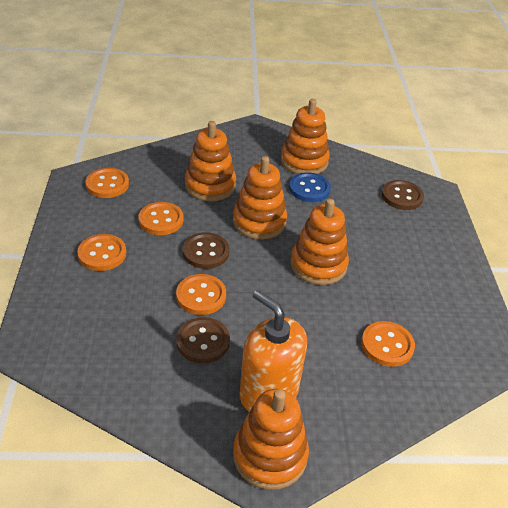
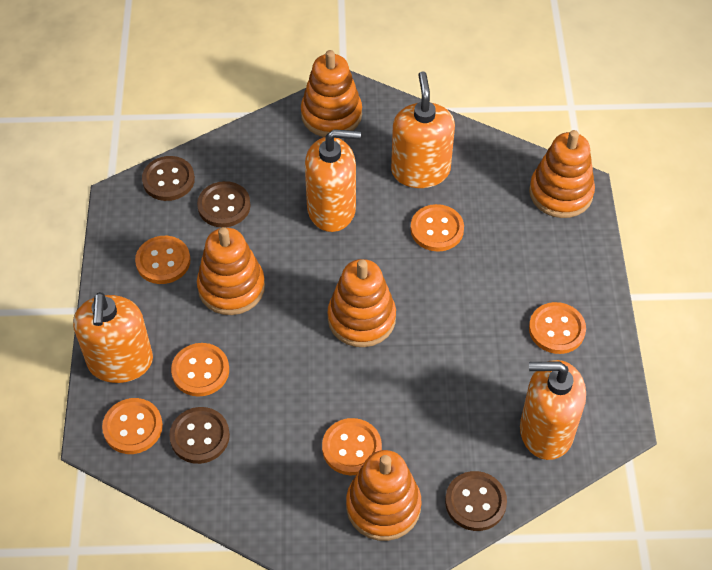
blue button: 1 -> 0
brown button: 3 -> 4
orange button: 5 -> 6
orange soap dispenser: 1 -> 4

